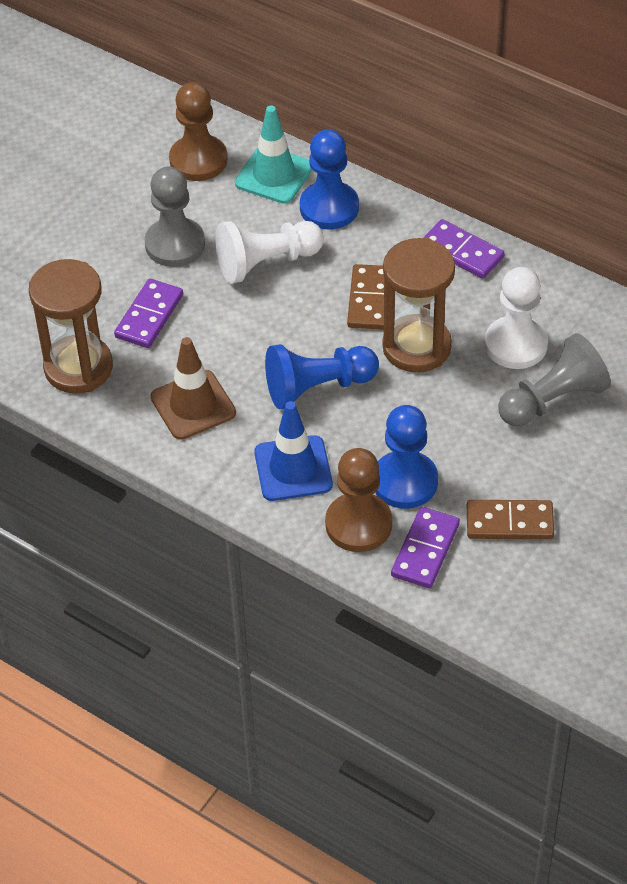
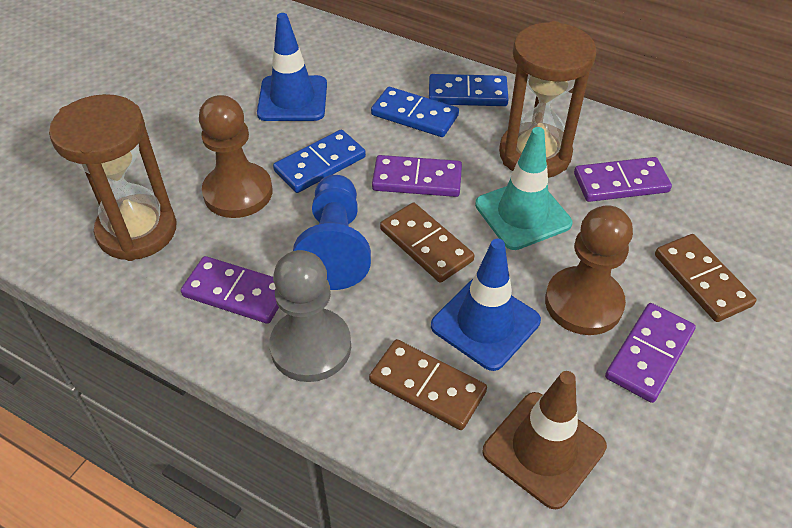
blue domino: 0 -> 3
blue pawn: 3 -> 1
blue traffic cone: 1 -> 2
brown domino: 2 -> 3
grey pawn: 2 -> 1
purple domino: 3 -> 4
white pawn: 2 -> 0

